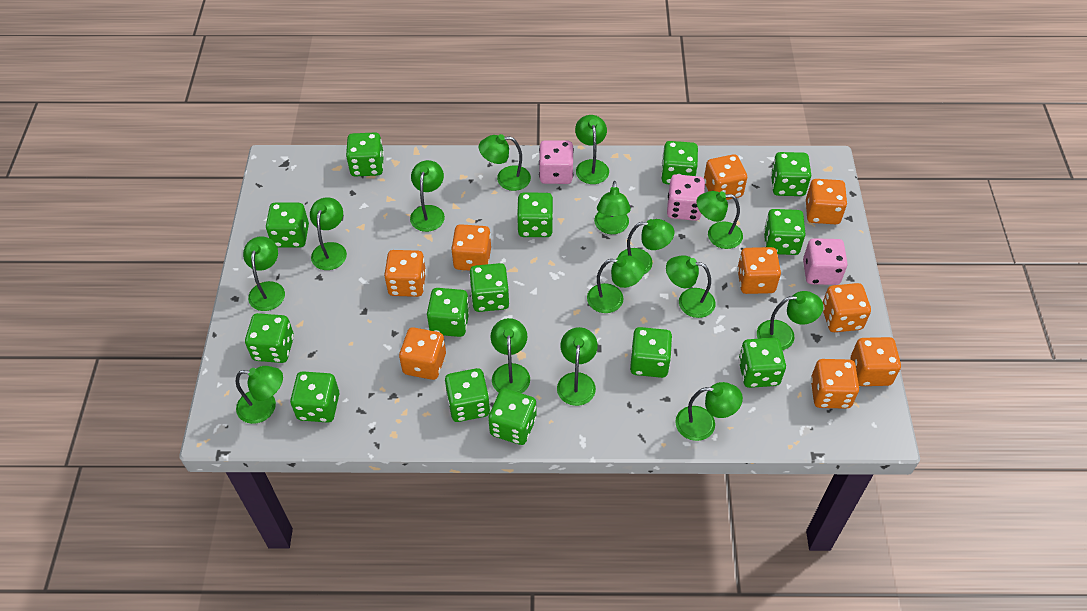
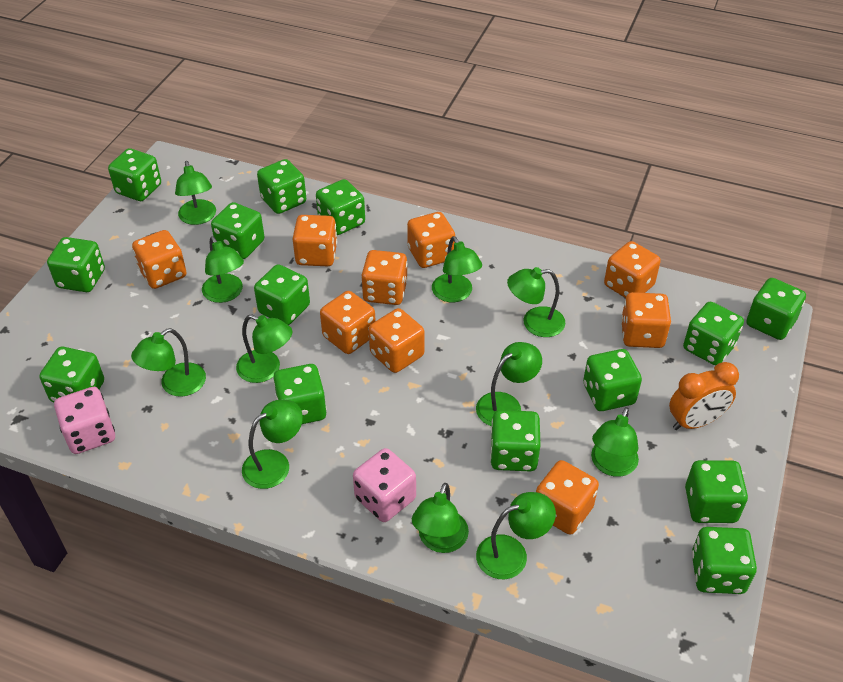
green lamp: 15 -> 11
orange clock: 0 -> 1
pink dice: 3 -> 2

